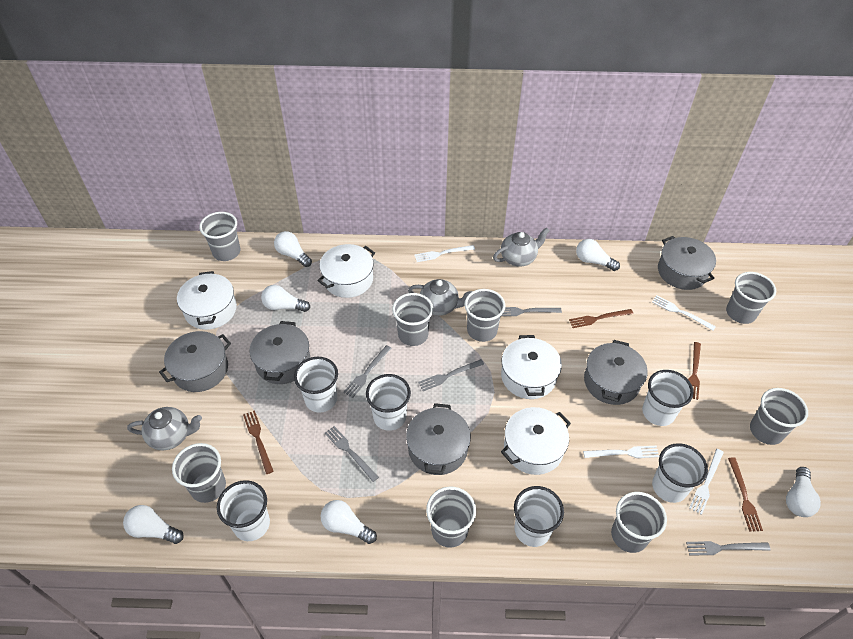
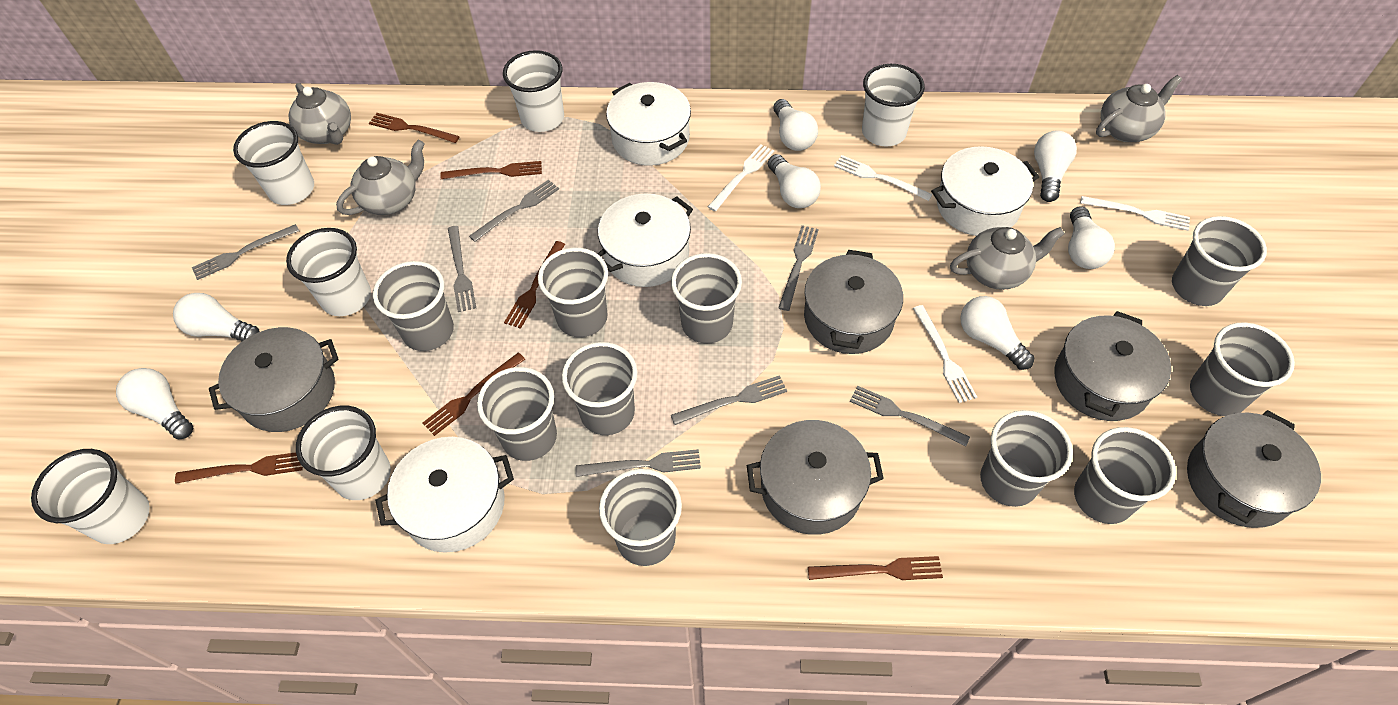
brown fork: 4 -> 6
grey cup: 8 -> 10
grey fork: 5 -> 7
grey teapot: 3 -> 4
white light bulb: 6 -> 7

